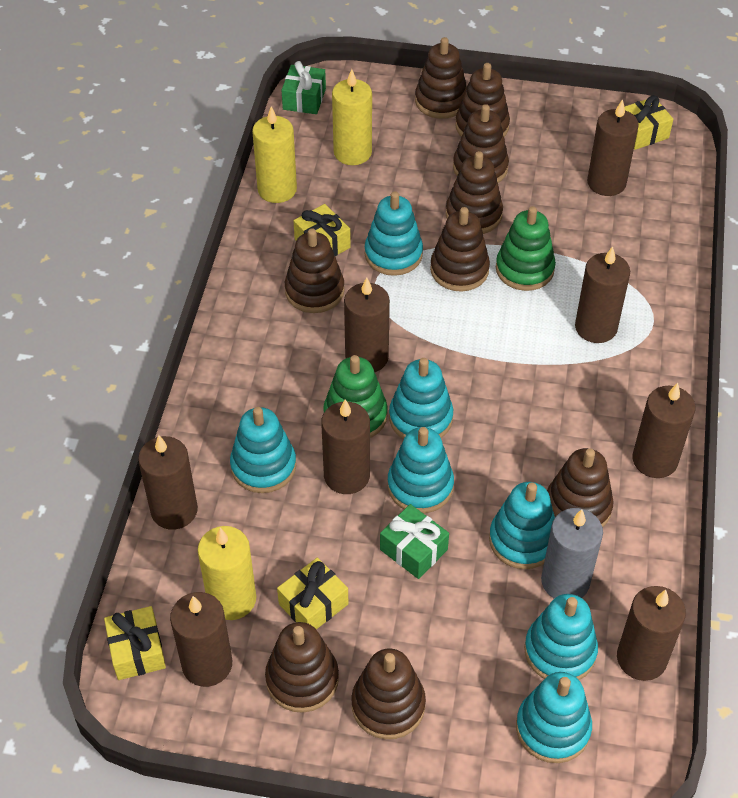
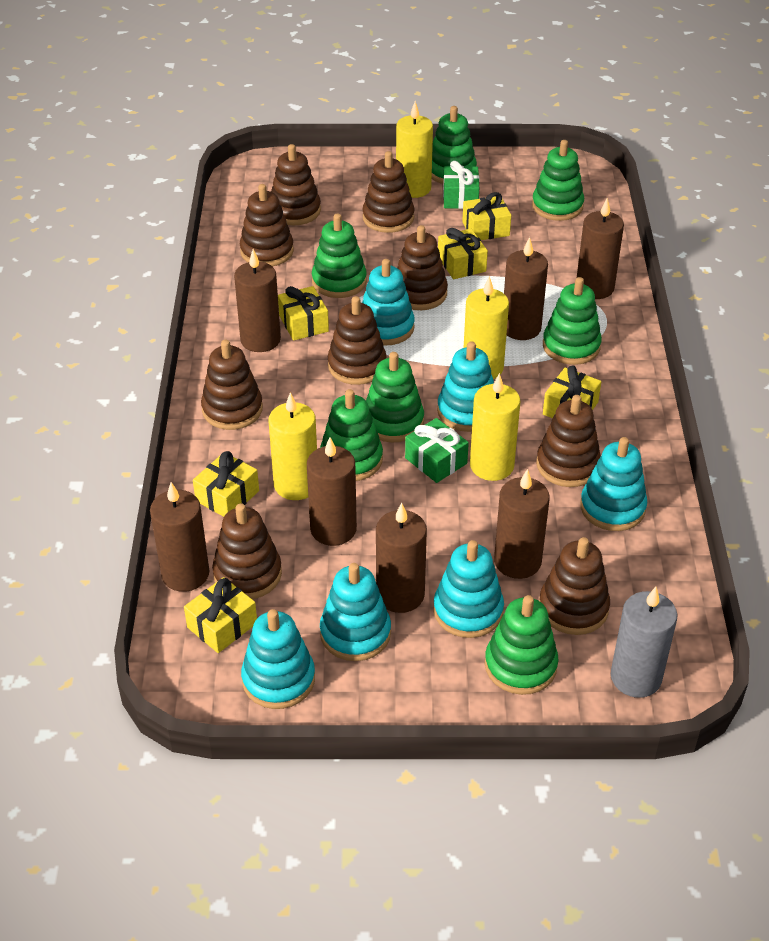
brown candle: 8 -> 7
green stacking toy: 2 -> 7
turquoise stacking toy: 7 -> 6
yellow candle: 3 -> 4
yellow gift: 4 -> 6

